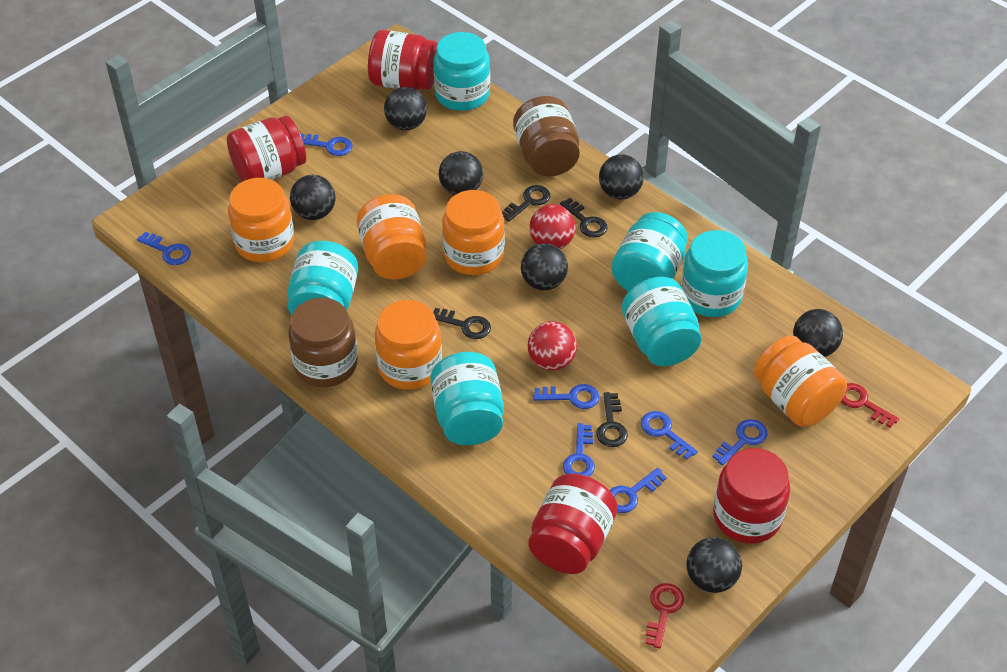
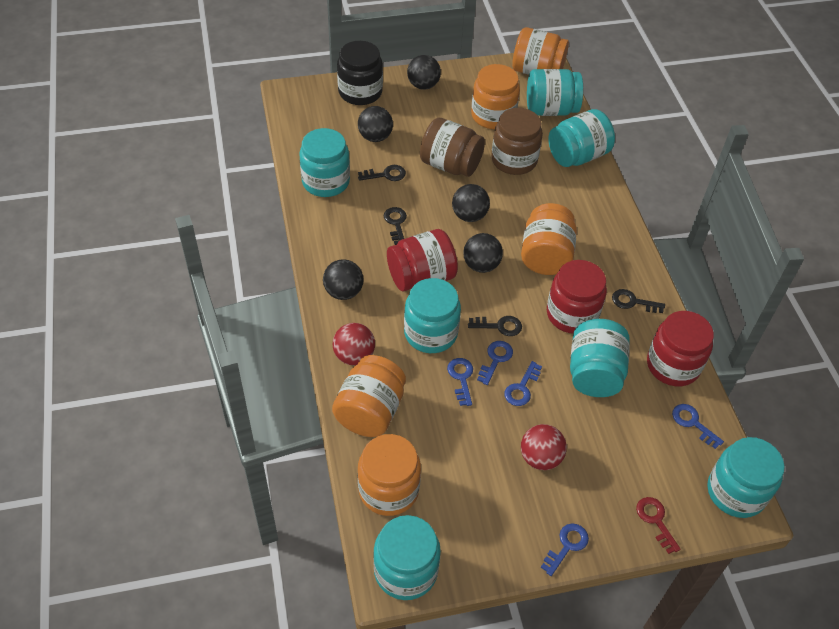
black ball: 7 -> 5
black jar: 0 -> 1
blue key: 7 -> 5
red jar: 4 -> 3
red key: 2 -> 1
turquoise jar: 6 -> 7

